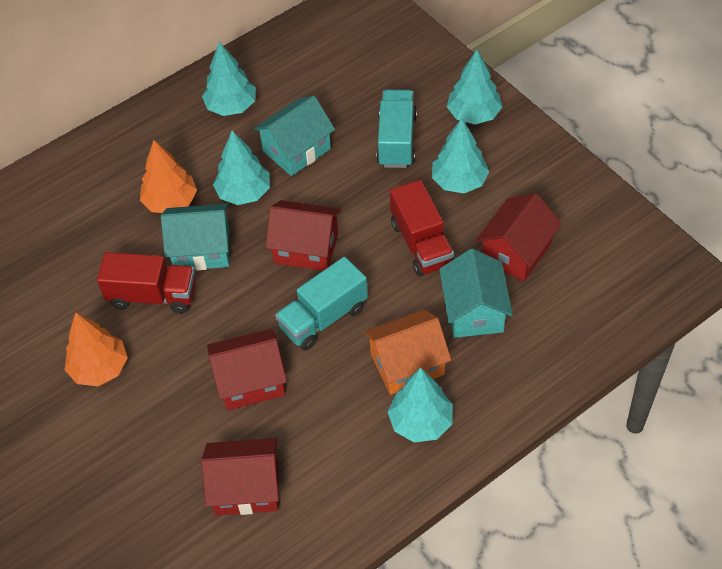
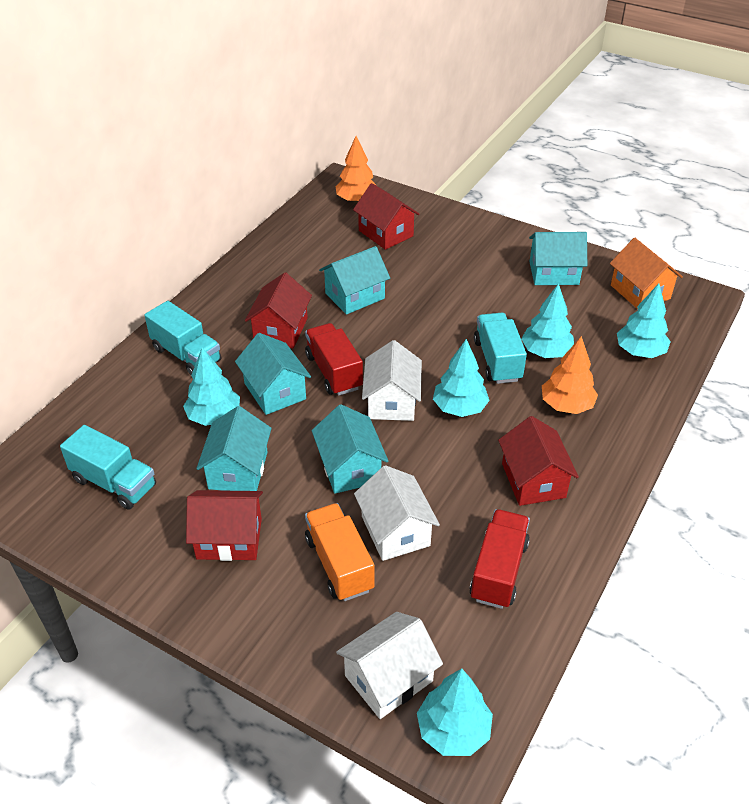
orange truck: 0 -> 1
turquoise house: 3 -> 5
turquoise truck: 2 -> 3
white house: 0 -> 3

